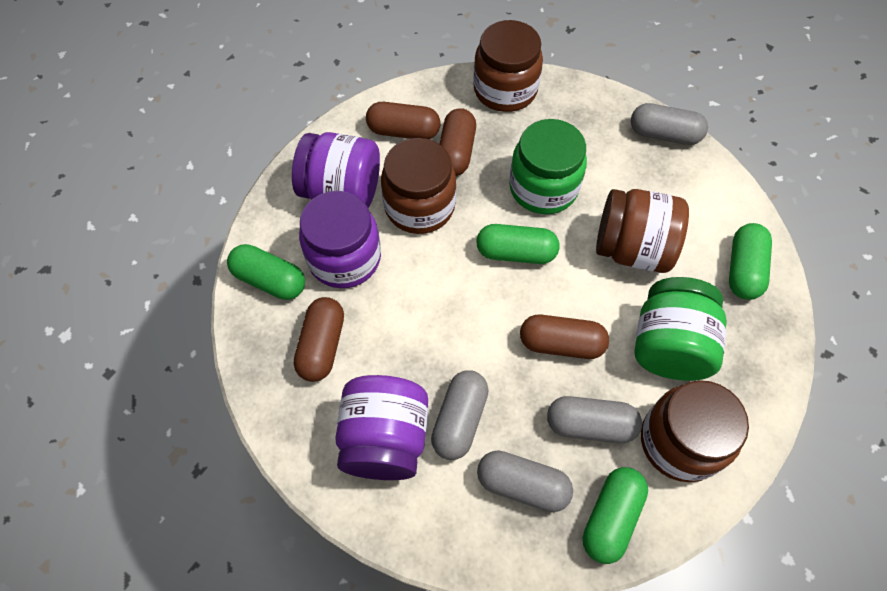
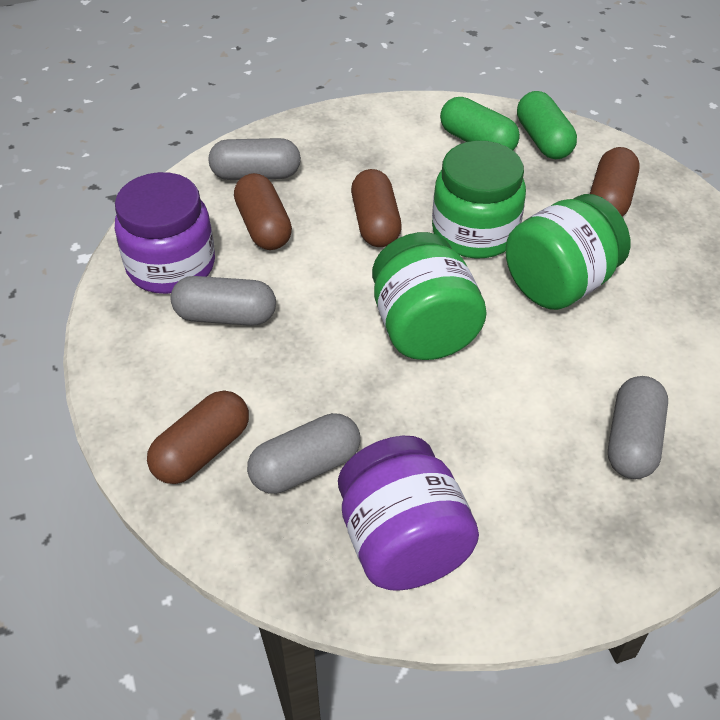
brown jar: 4 -> 0
green capsule: 4 -> 2
green jar: 2 -> 3
purple jar: 3 -> 2

